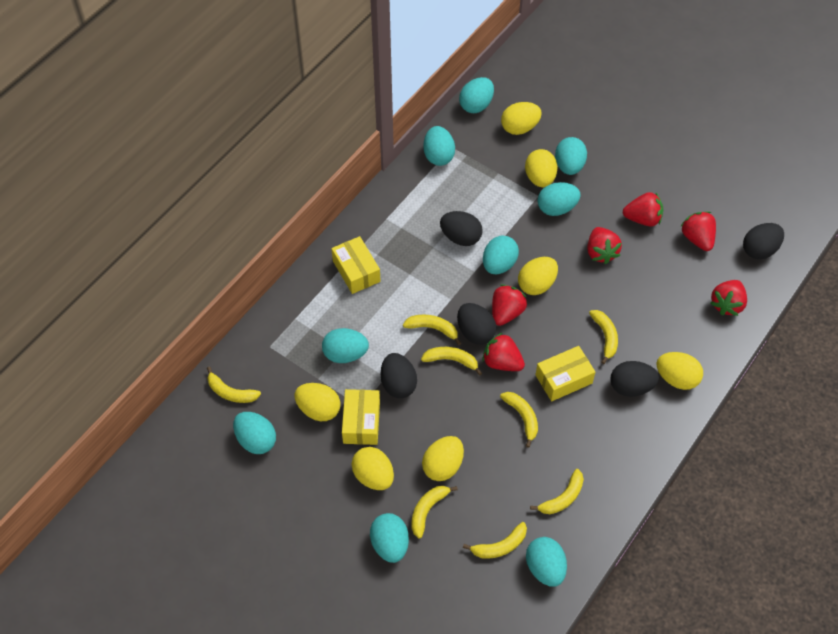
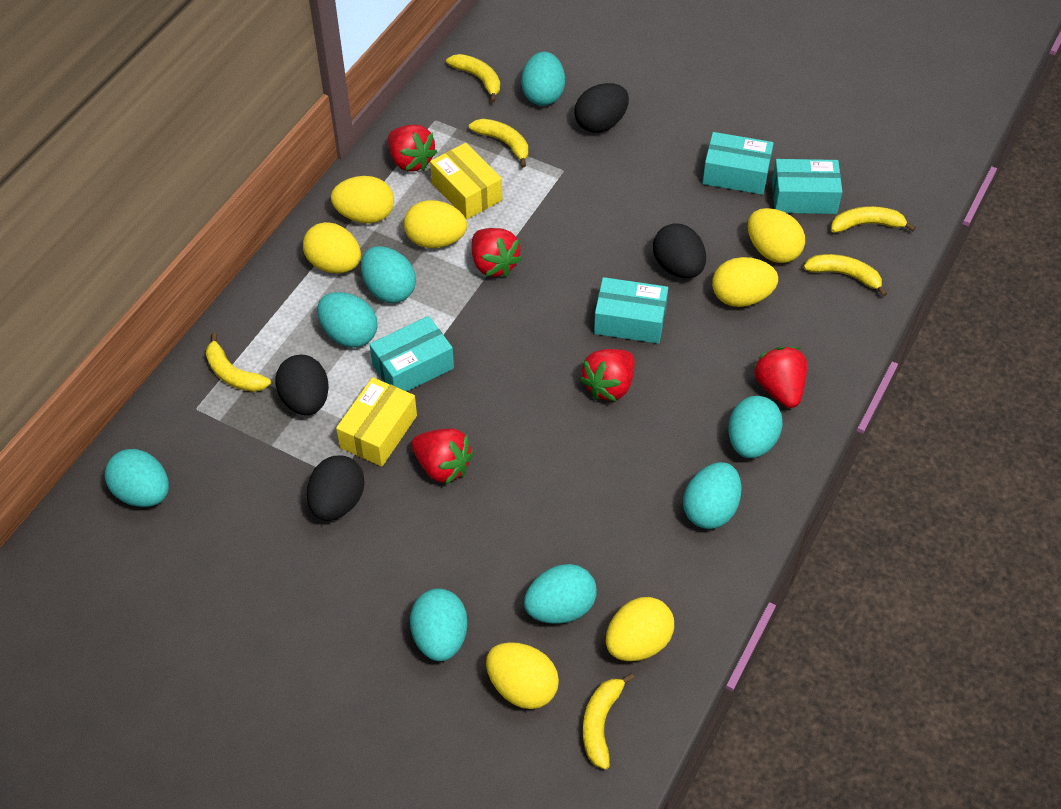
black egg: 5 -> 4
red strawberry: 6 -> 5
turquoise box: 0 -> 4
turquoise egg: 9 -> 8
yellow banana: 8 -> 6
yellow box: 3 -> 2

